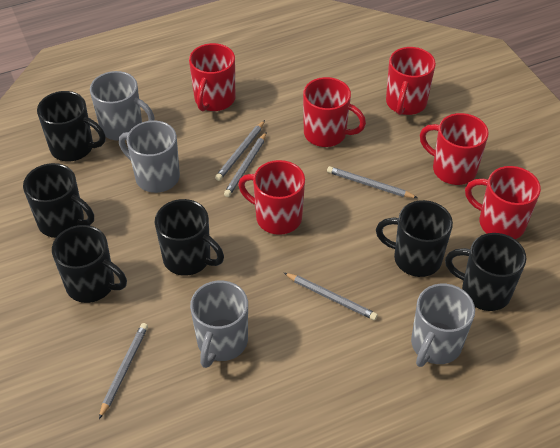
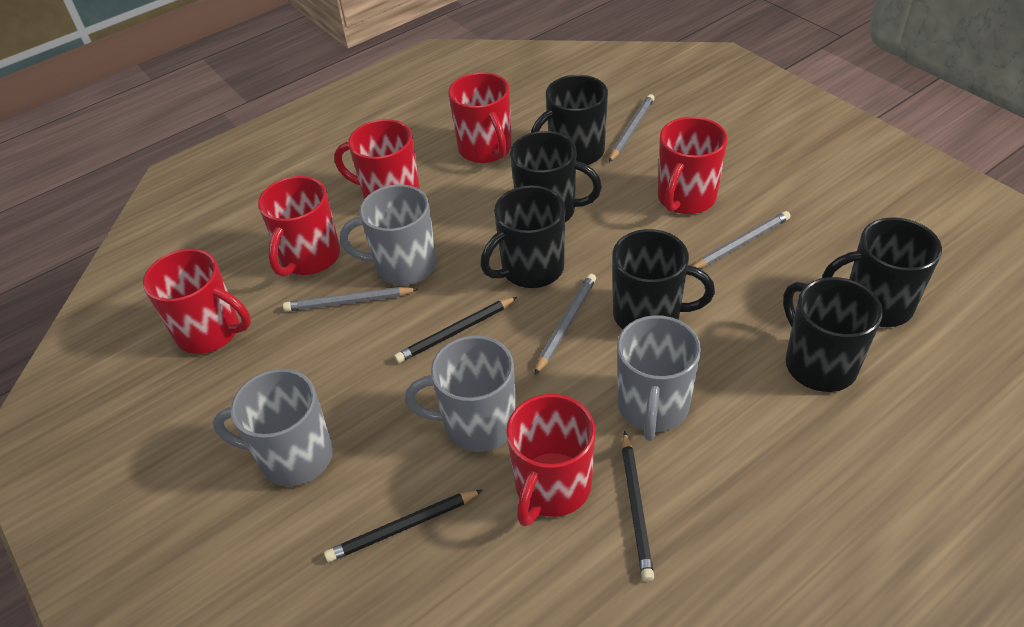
black pencil: 0 -> 3
grey pencil: 5 -> 4

